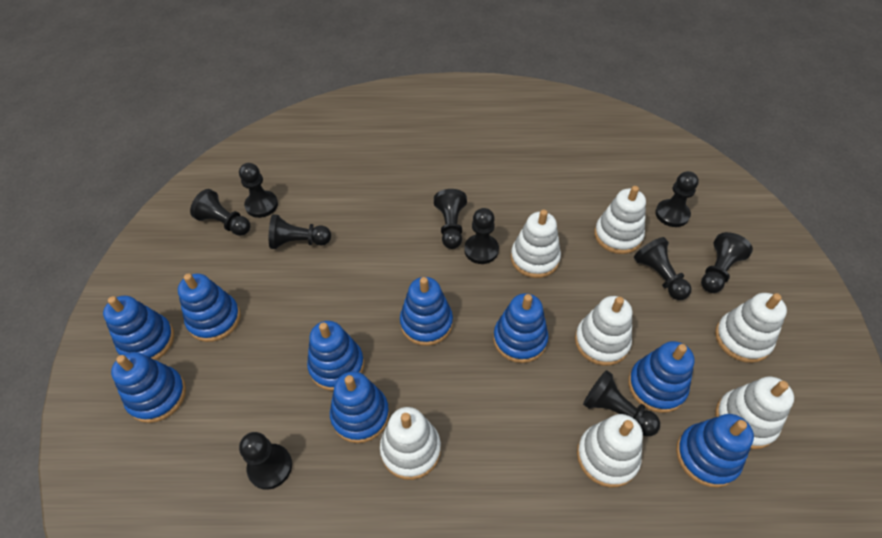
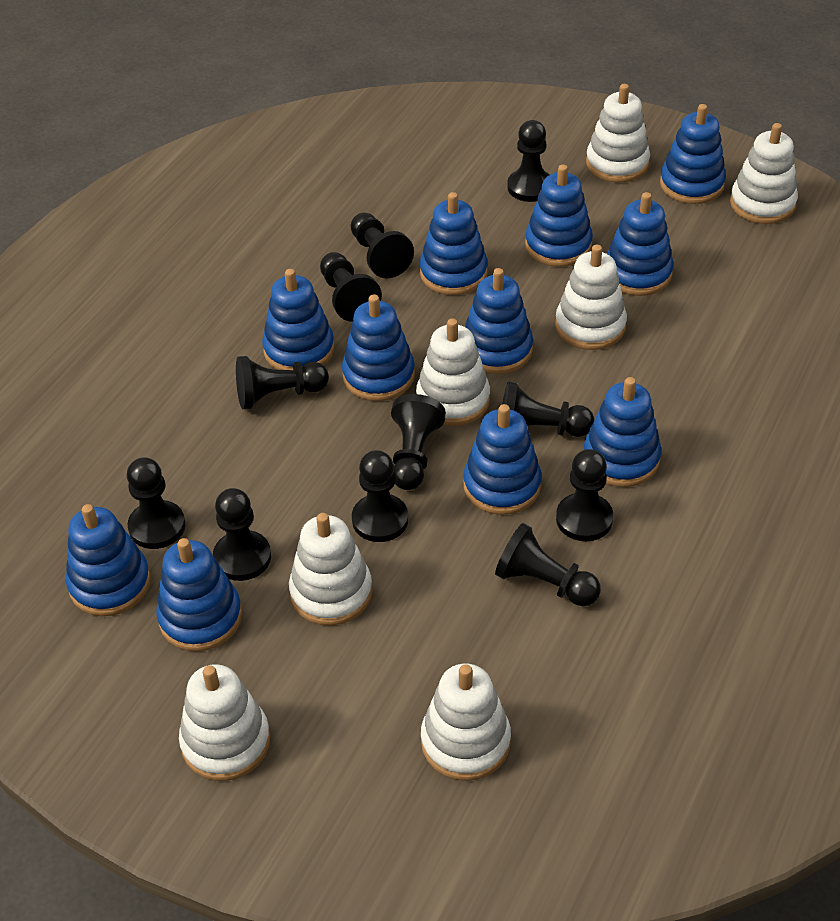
black pawn: 10 -> 11
blue stacking toy: 9 -> 11

